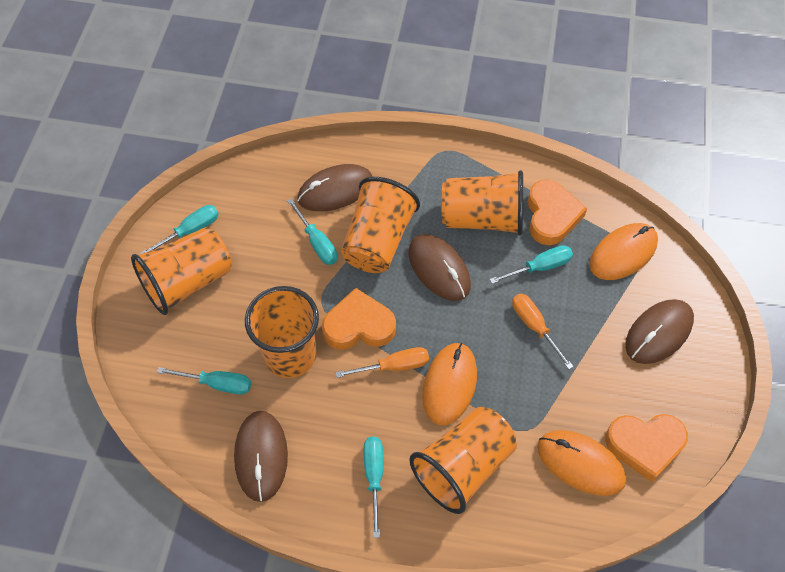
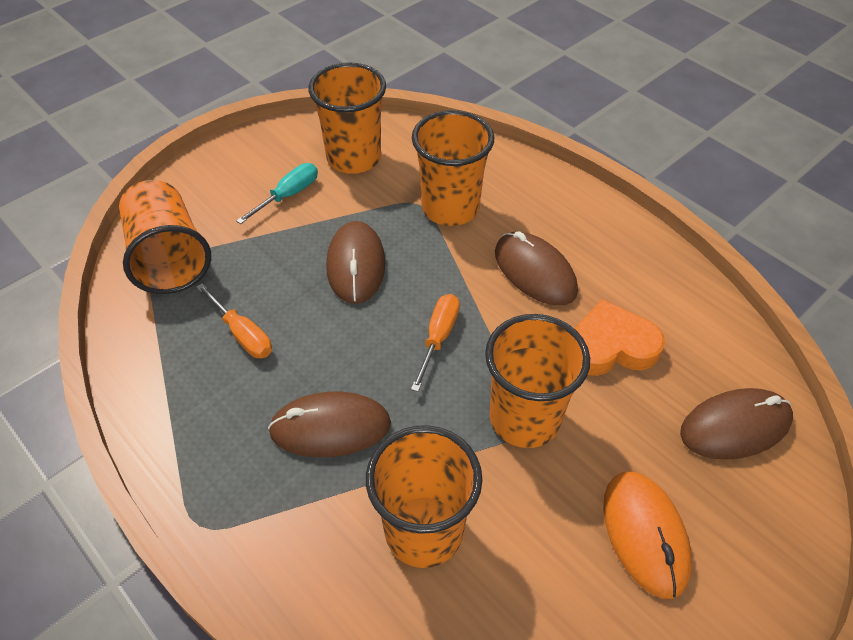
orange heart: 3 -> 1
orange mouse: 3 -> 1
turquoise screwdriver: 5 -> 1

